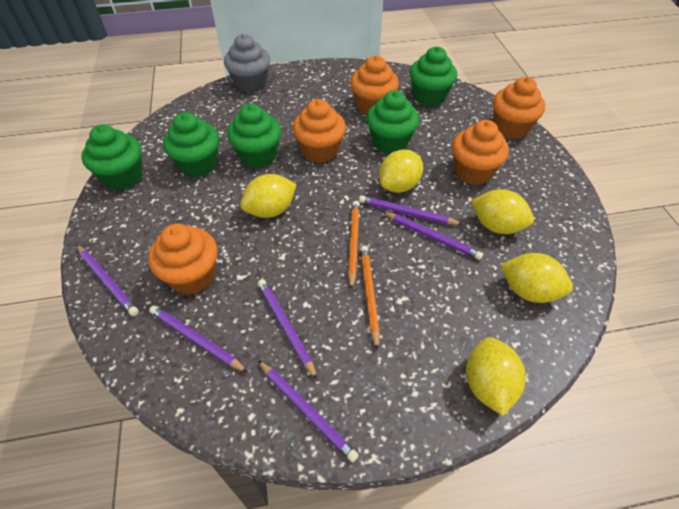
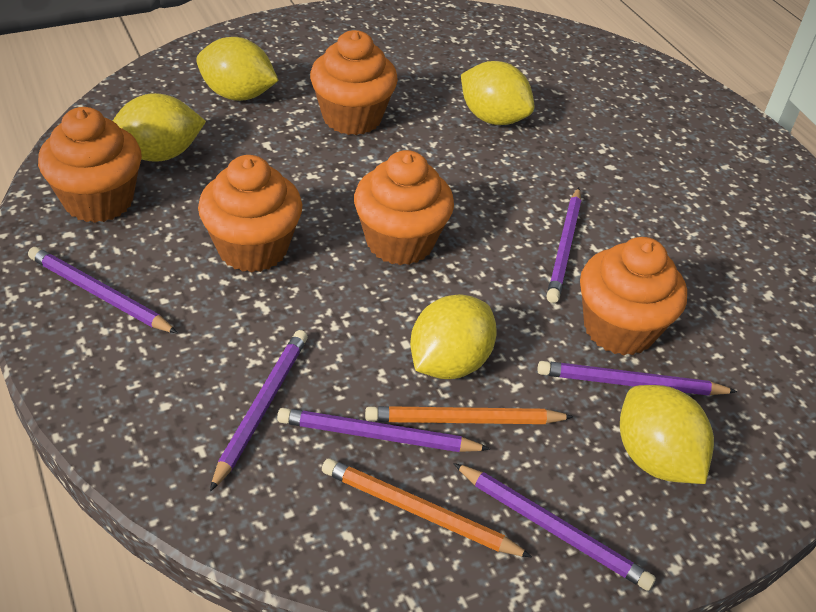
green cupcake: 5 -> 0
grey cupcake: 1 -> 0

